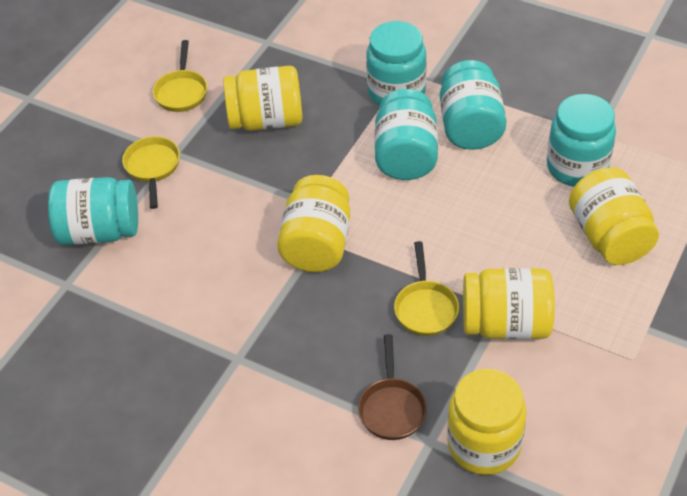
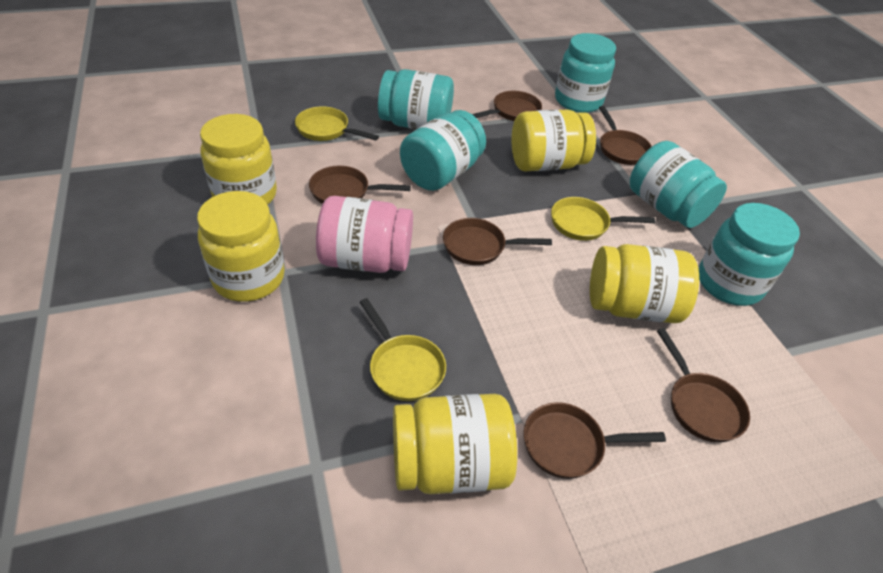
brown pan: 1 -> 6
pink jar: 0 -> 1

